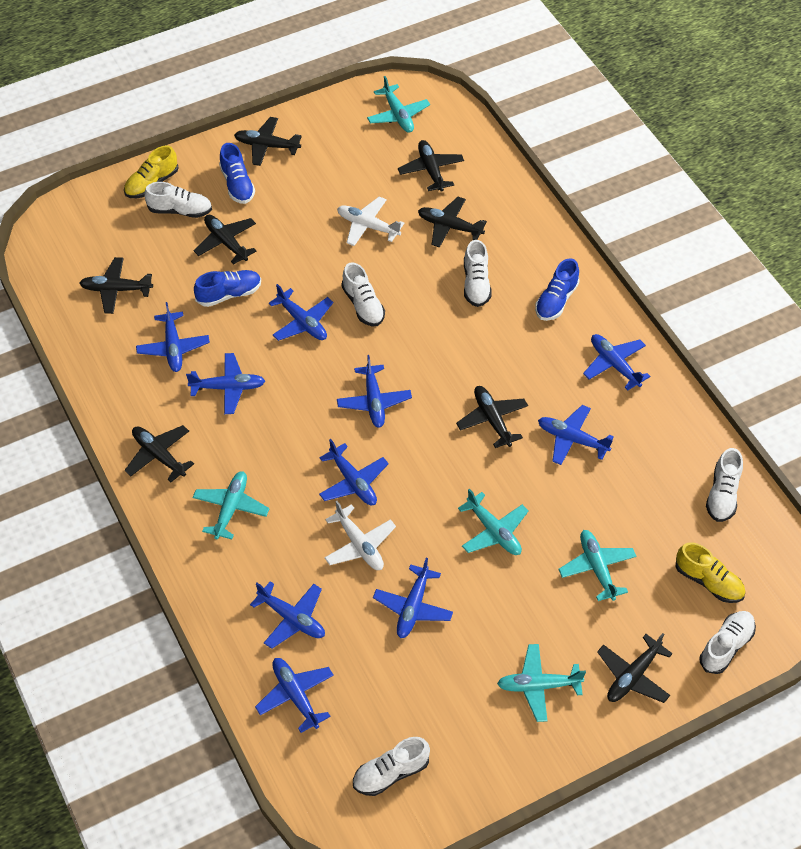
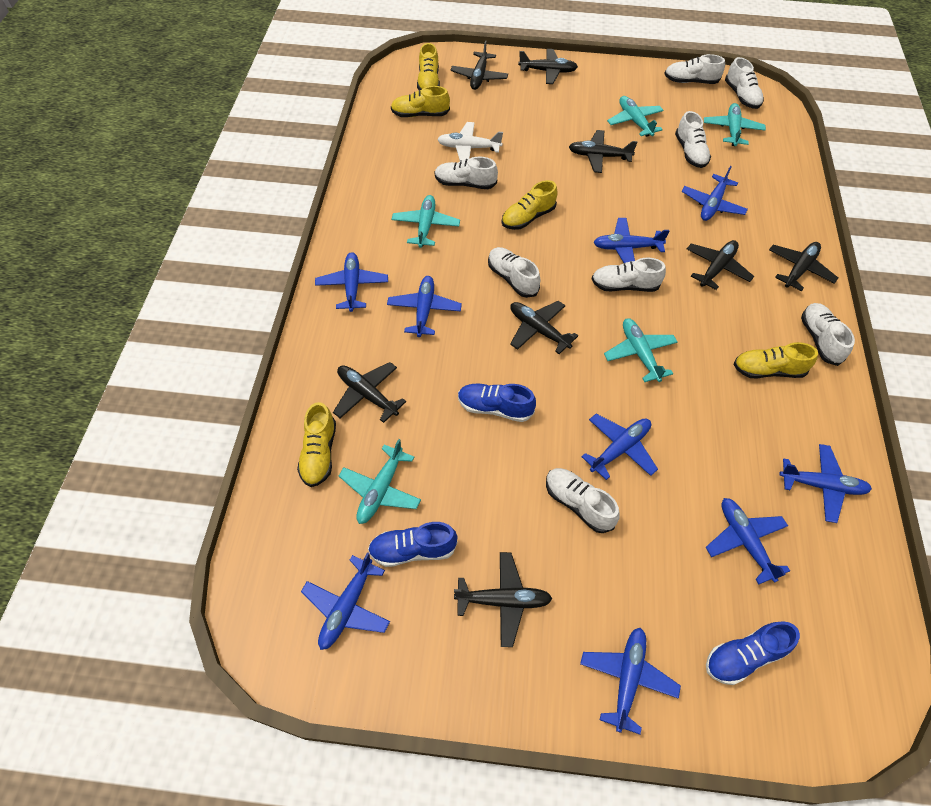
blue plane: 10 -> 9
white plane: 2 -> 1
white shoe: 6 -> 8
yellow shoe: 2 -> 5

